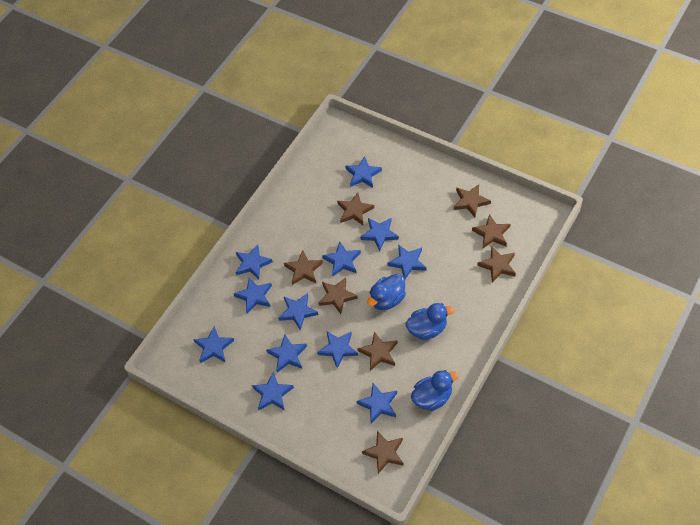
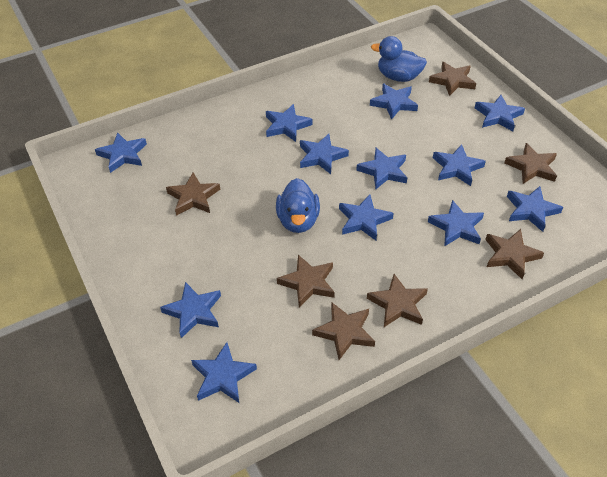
blue duck: 3 -> 2
brown star: 8 -> 7

